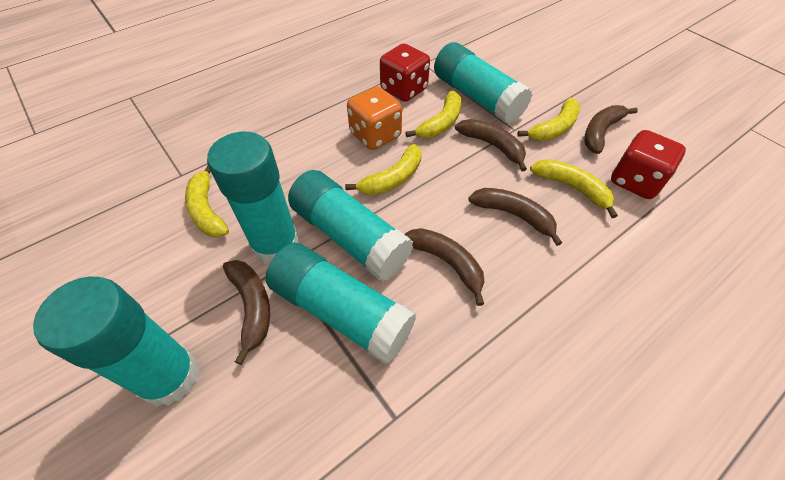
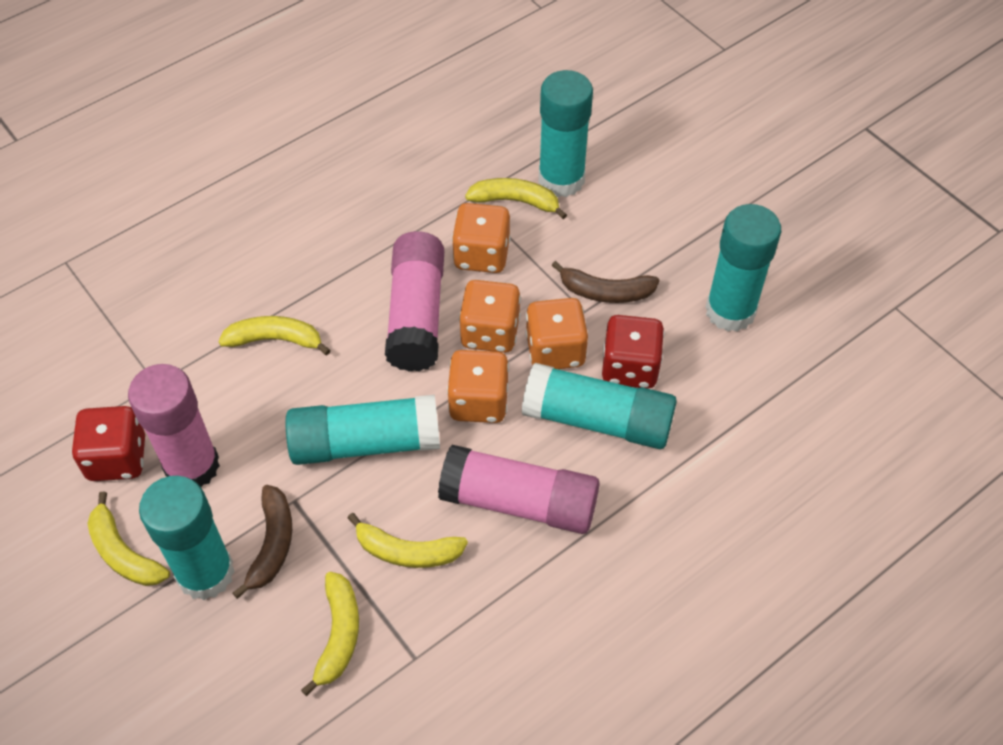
brown banana: 5 -> 2
orange dice: 1 -> 4
pink glue stick: 0 -> 3

